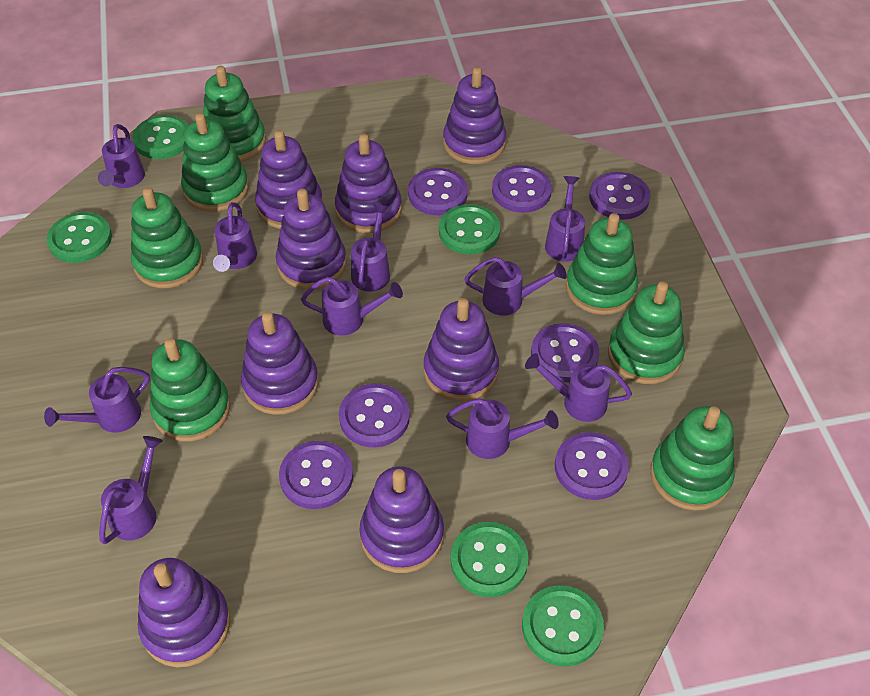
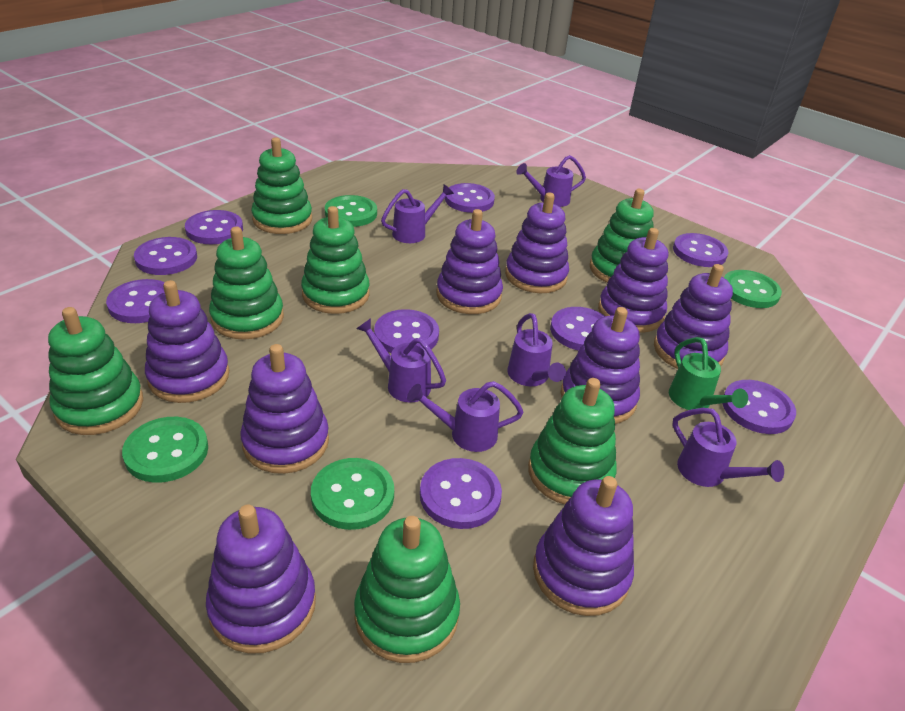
green button: 5 -> 4
green watering can: 0 -> 1
purple button: 7 -> 9
purple stacking toy: 8 -> 9
purple watering can: 10 -> 6

